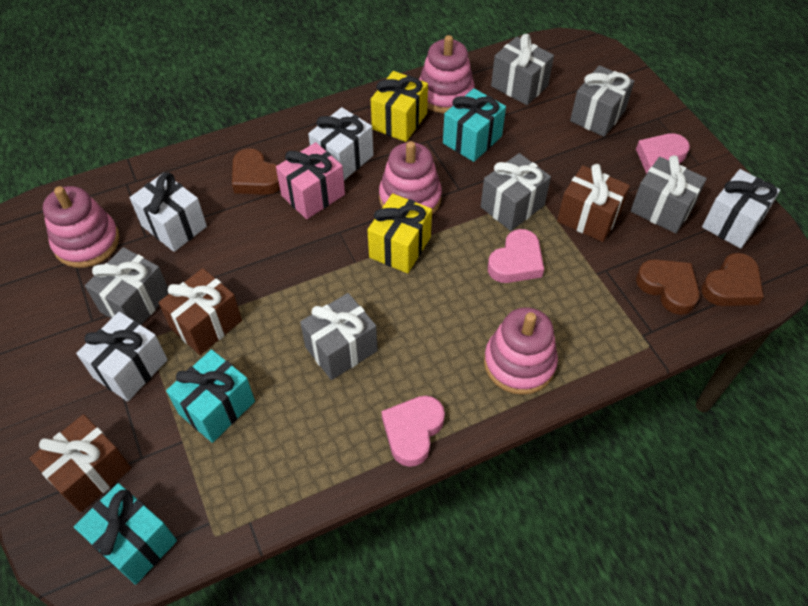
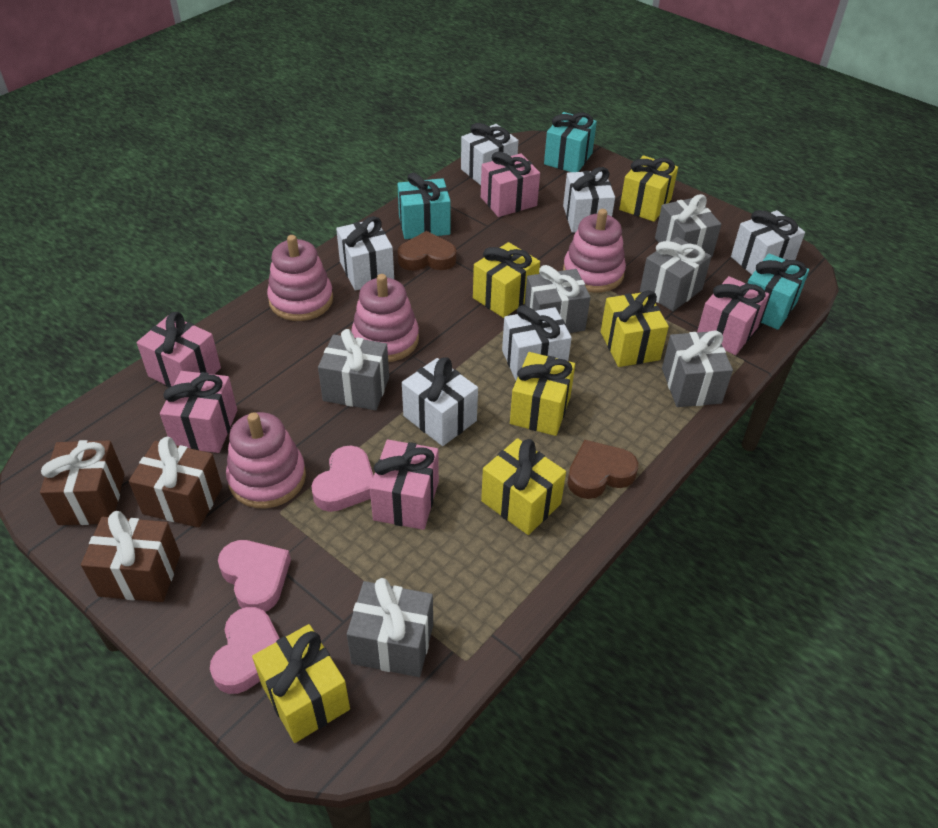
brown heart: 3 -> 2
pink gift: 1 -> 5
white gift: 4 -> 6
yellow gift: 2 -> 6

